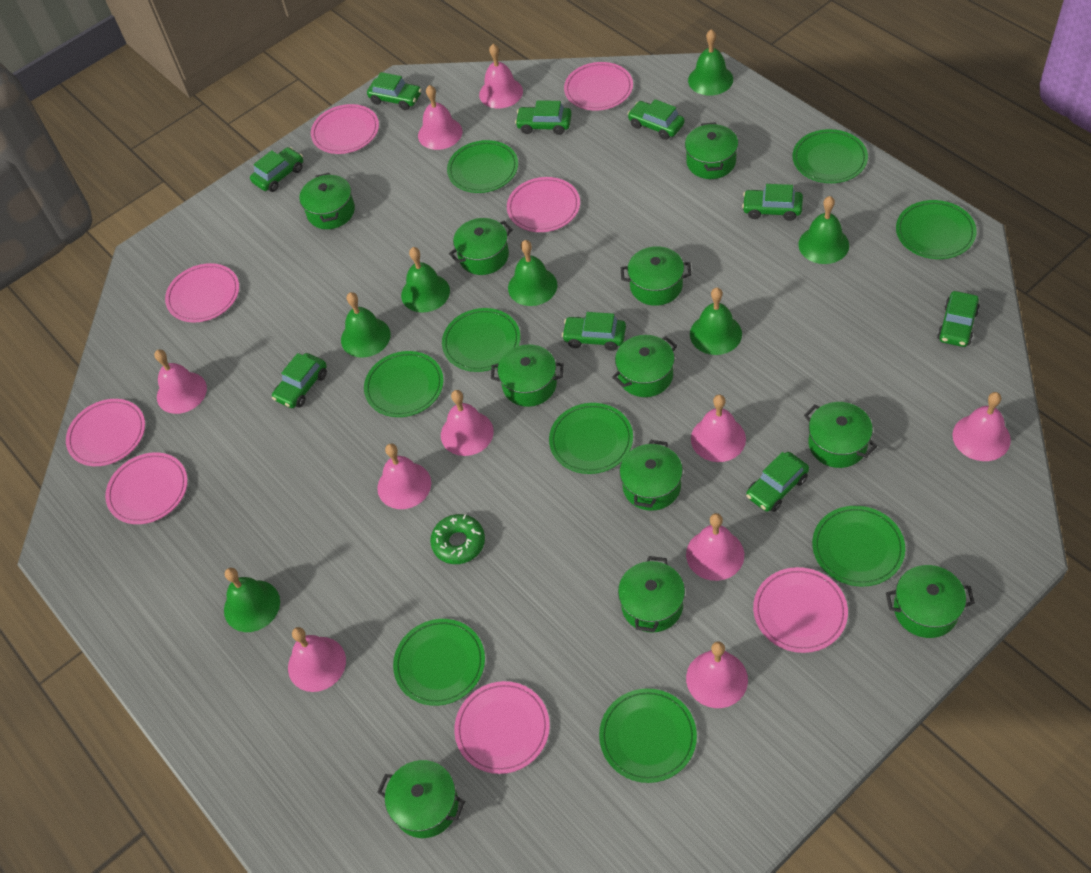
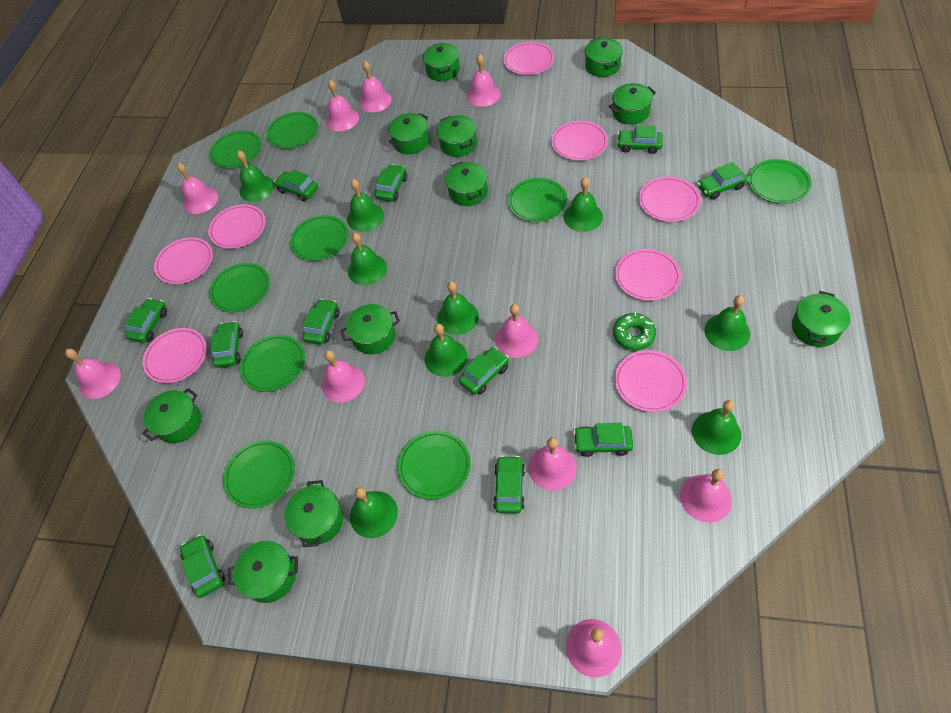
green bell: 7 -> 9
green car: 9 -> 11

